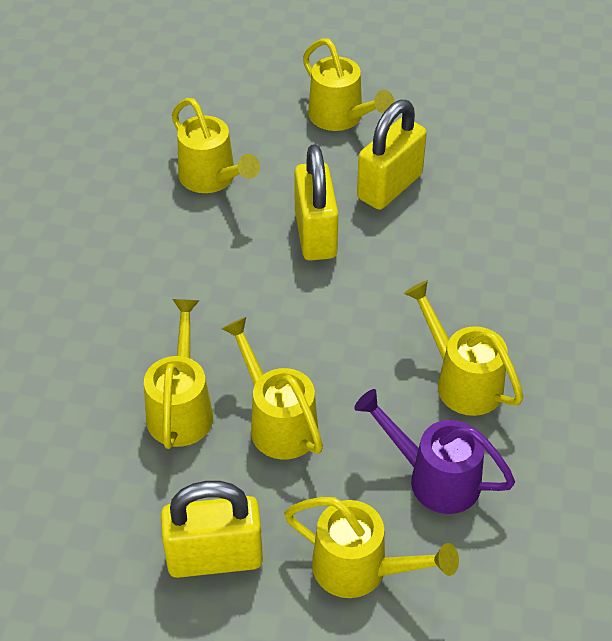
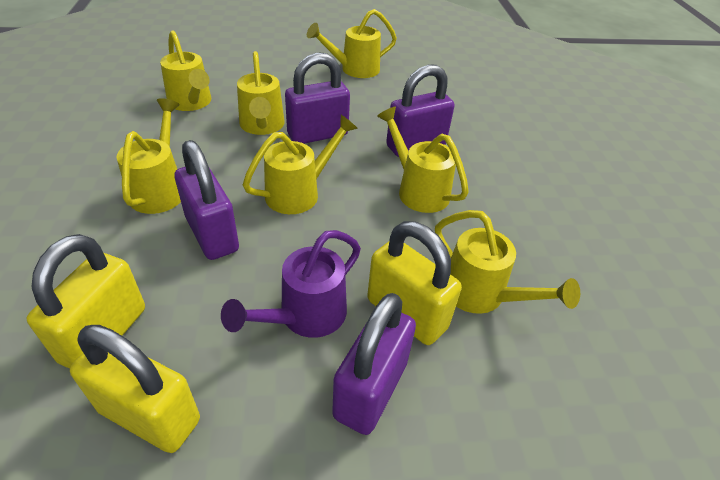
purple padlock: 0 -> 4
yellow watering can: 6 -> 7

